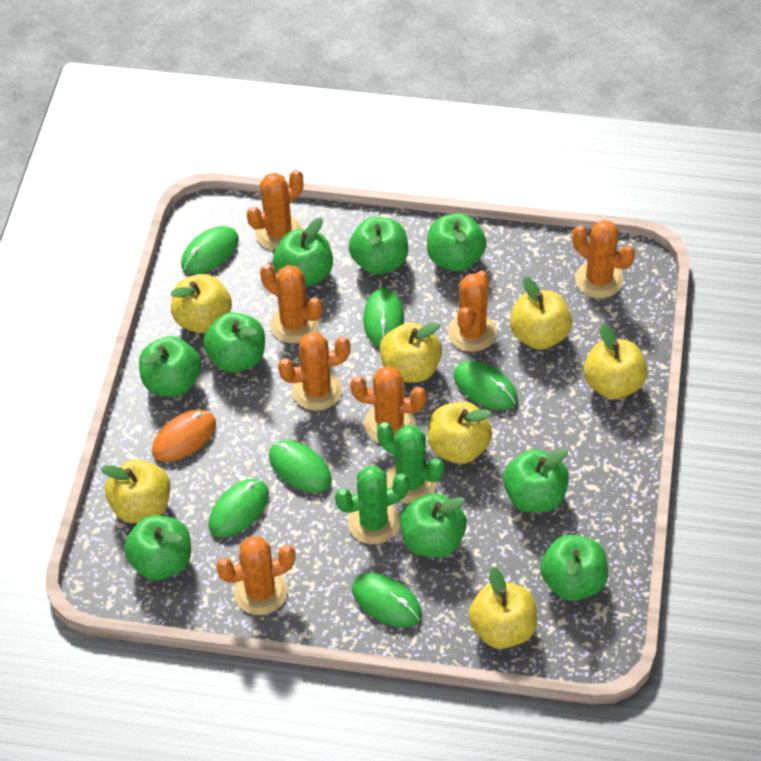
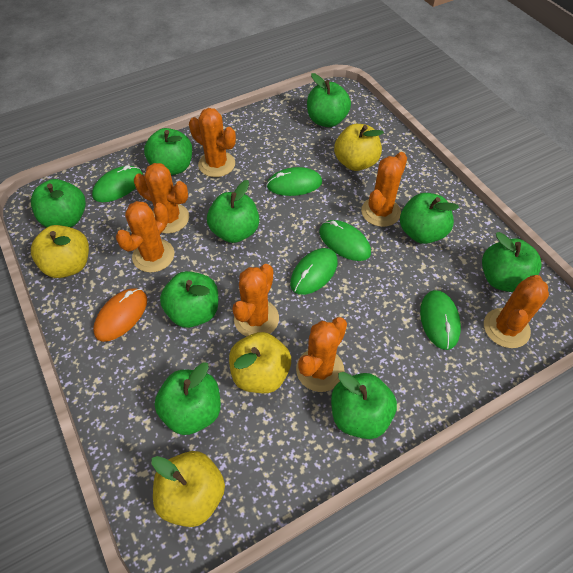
green cactus: 2 -> 0
green mouse: 6 -> 5
yellow apple: 7 -> 4

